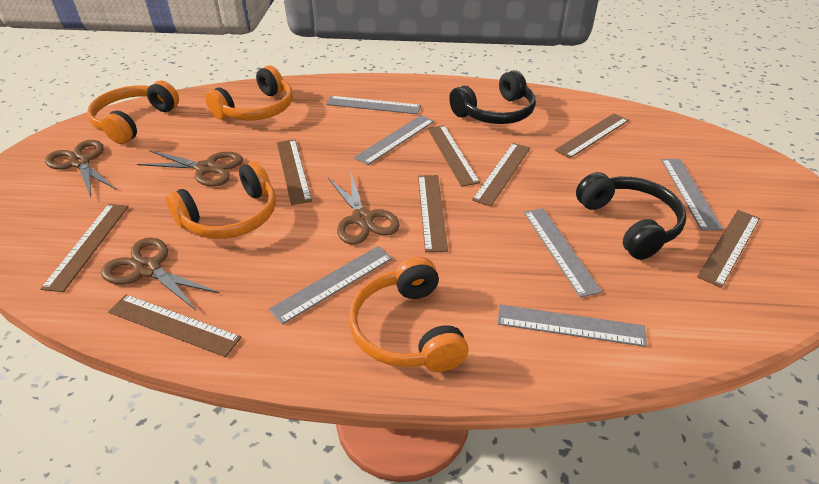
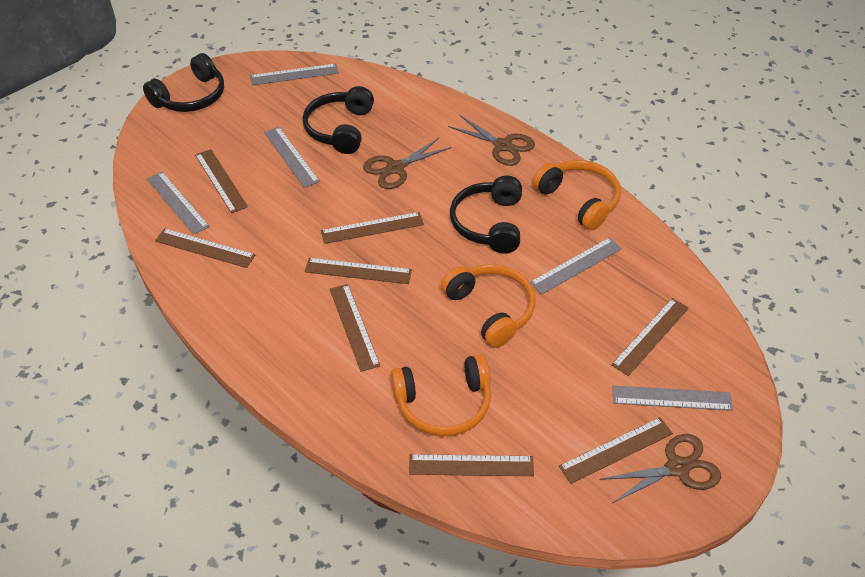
black headphones: 2 -> 3
brown scissors: 4 -> 3
grey ruler: 6 -> 5
orange headphones: 4 -> 3

